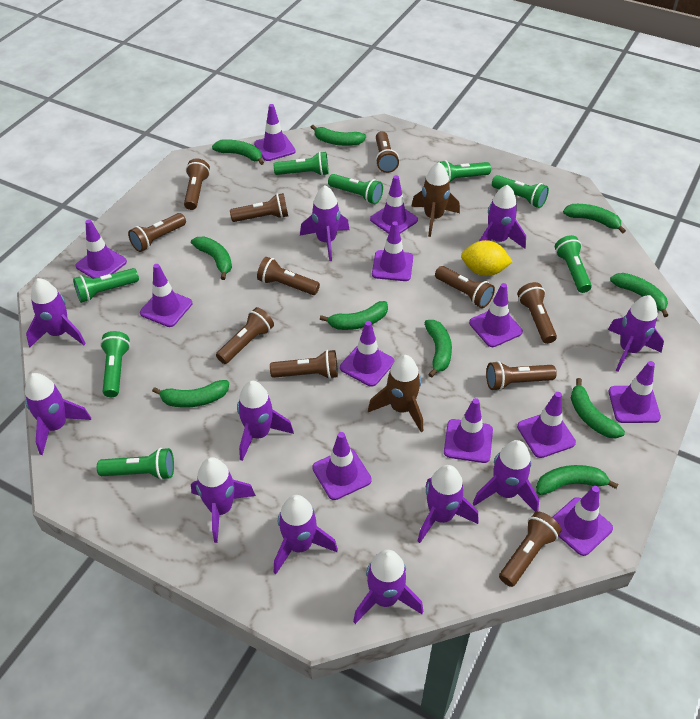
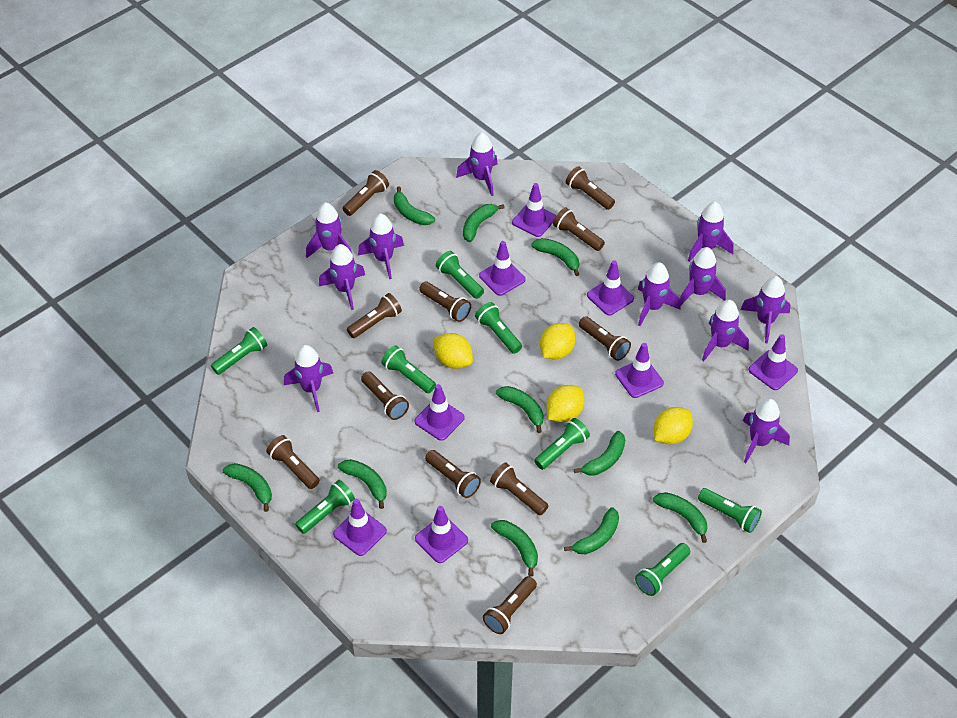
brown rocket: 2 -> 0
purple traffic cone: 12 -> 8
yellow lemon: 1 -> 4

